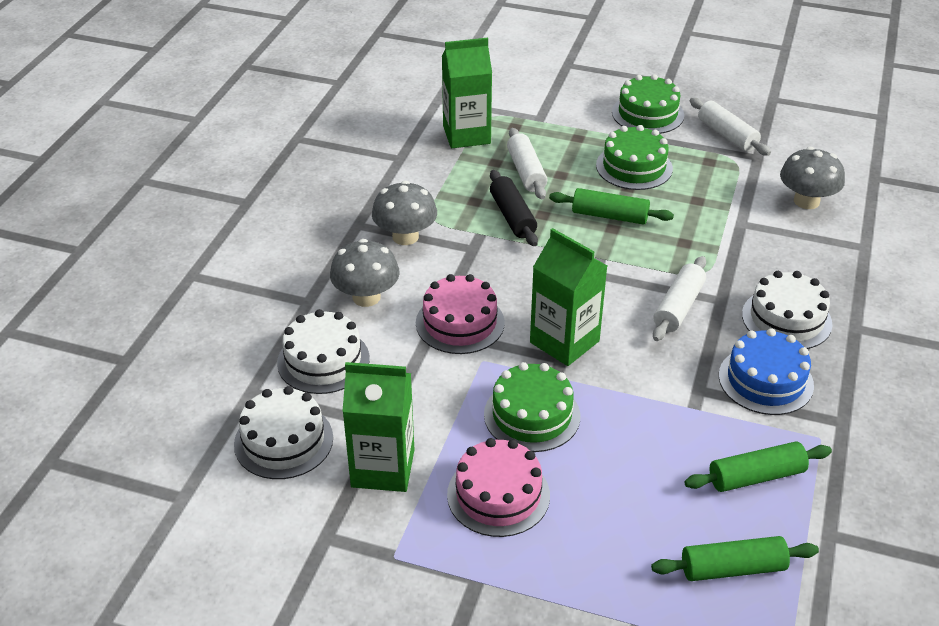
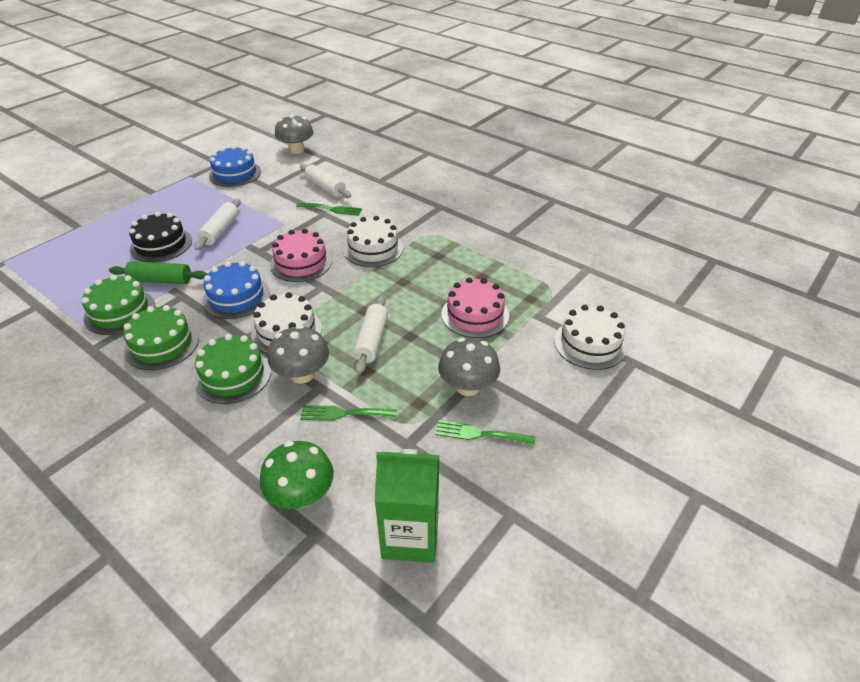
black cake: 0 -> 1
black rolling pin: 1 -> 0
blue cake: 1 -> 2
green carton: 3 -> 1
green fork: 0 -> 3
green mushroom: 0 -> 1
green rolling pin: 3 -> 1

